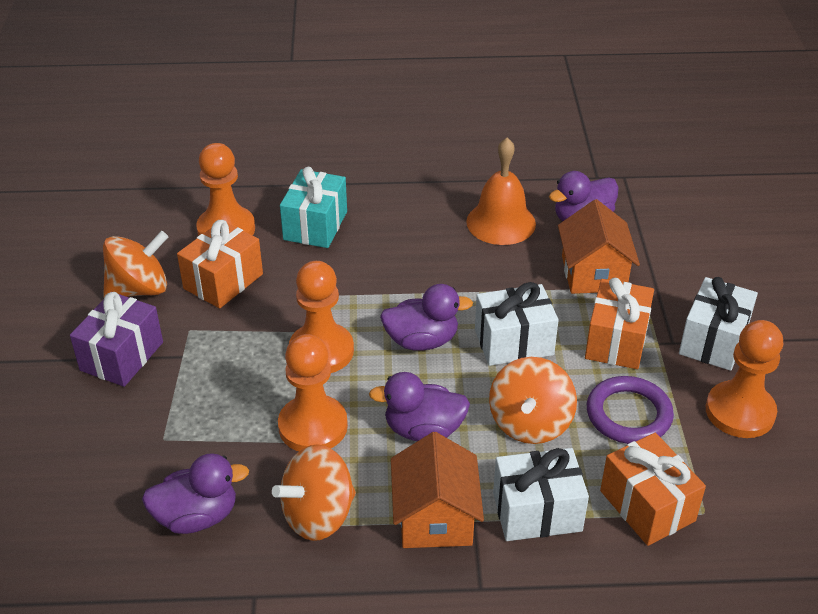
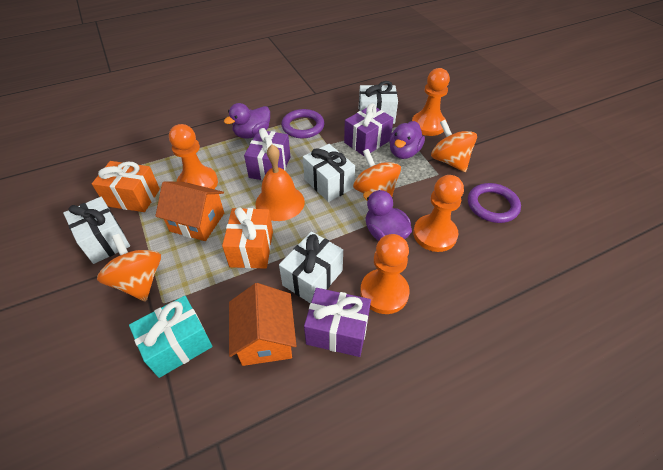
orange gift: 3 -> 2
purple duck: 4 -> 3
purple gift: 1 -> 3
purple ring: 1 -> 2
white gift: 3 -> 4

